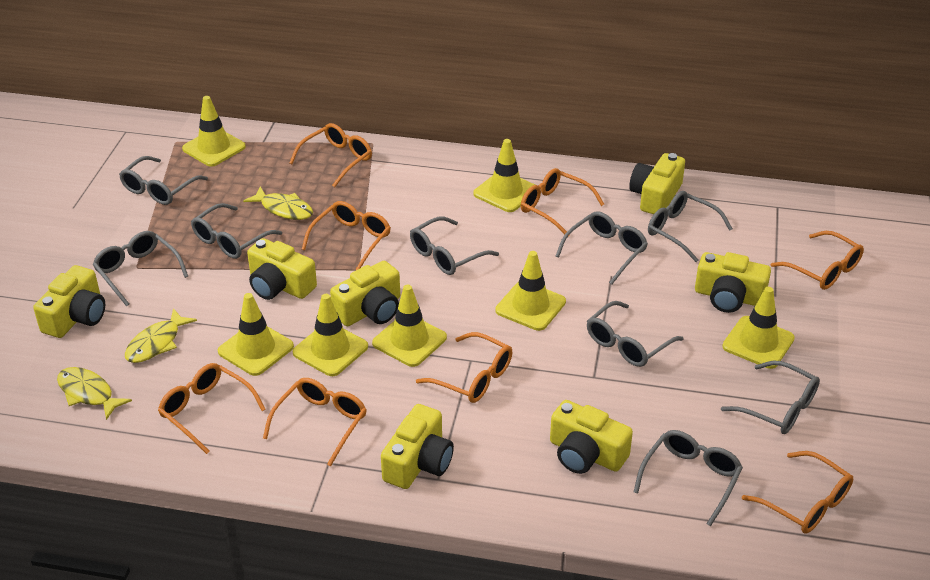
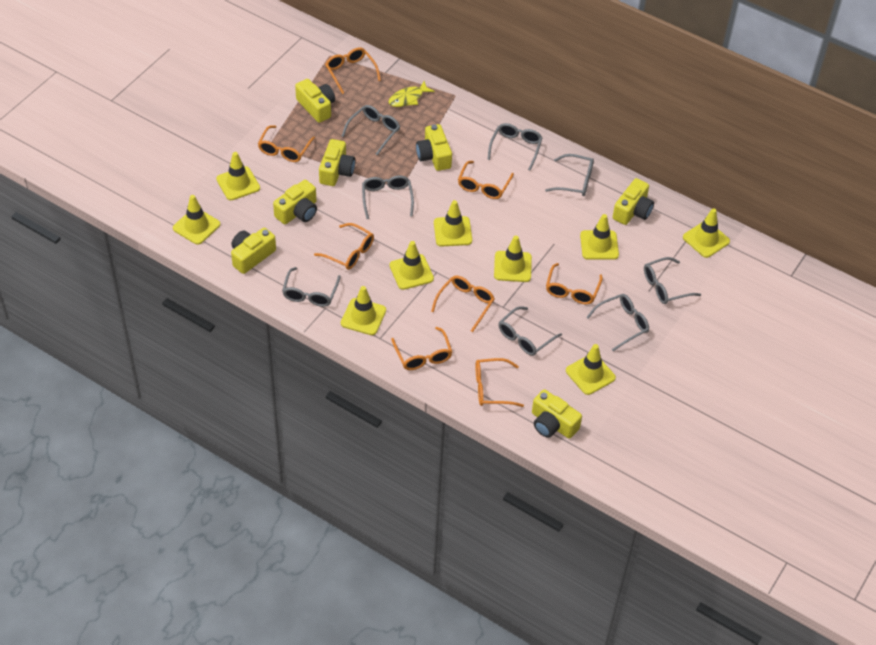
grey glasses: 9 -> 8
yellow fish: 3 -> 1
yellow traffic cone: 7 -> 9

